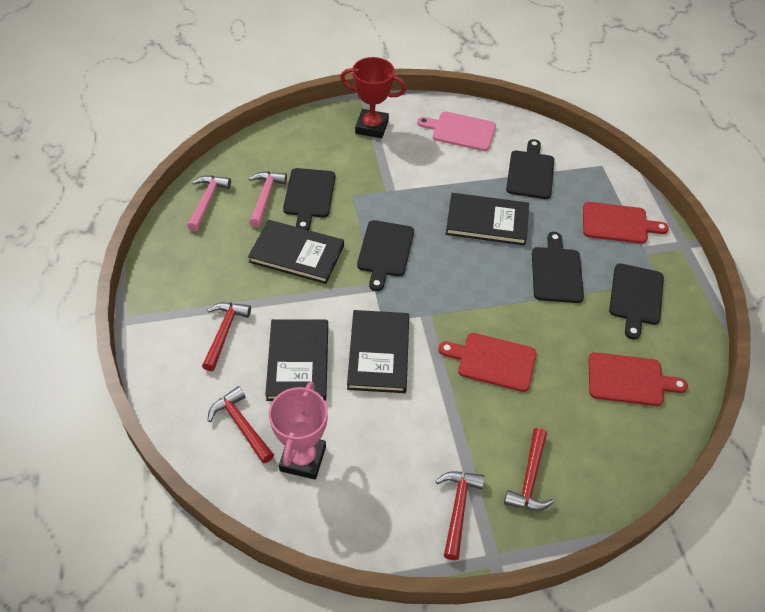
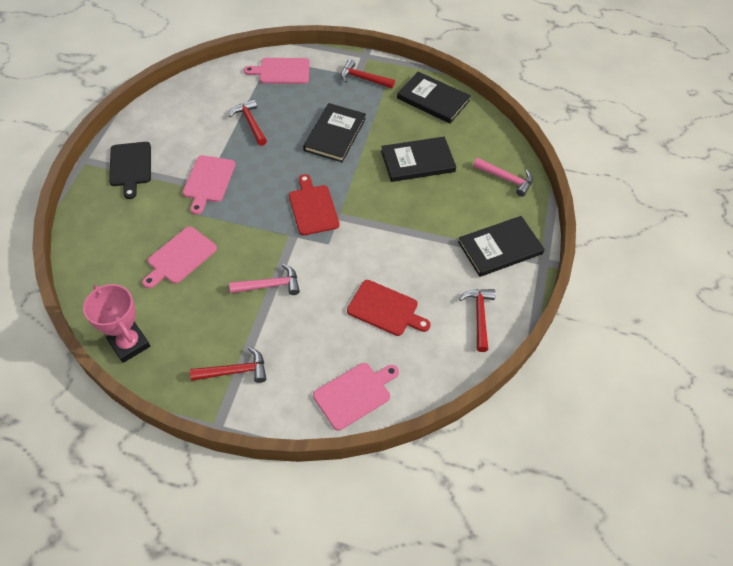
black cutting board: 5 -> 1
pink cutting board: 1 -> 4
red cutting board: 3 -> 2
red trophy: 1 -> 0

